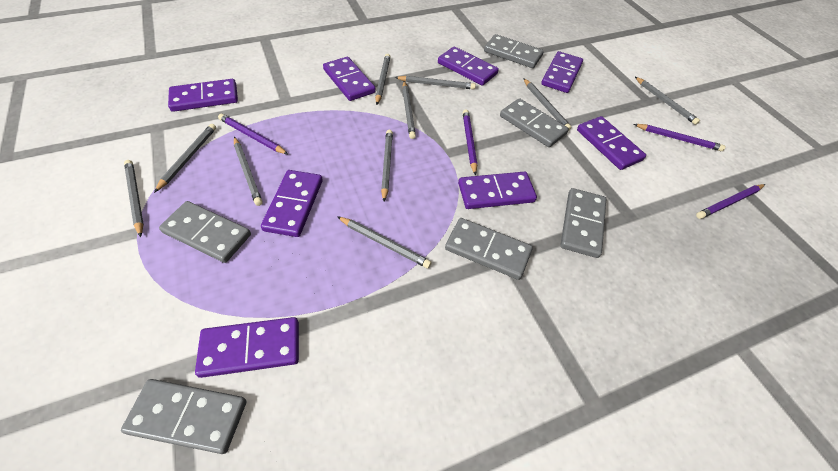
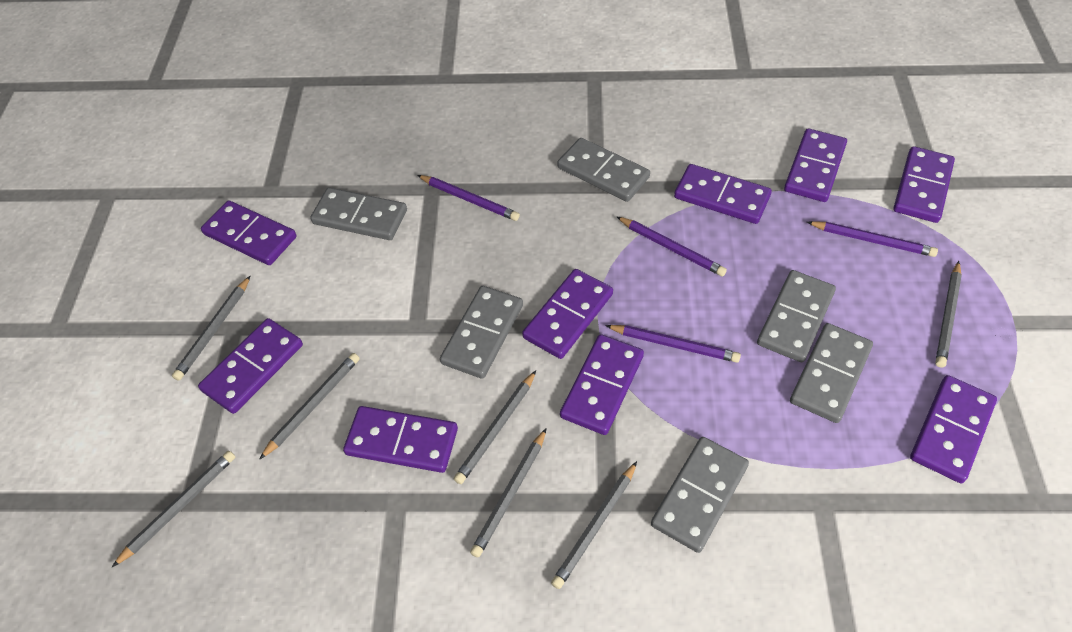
grey pencil: 10 -> 7
purple domino: 8 -> 9

